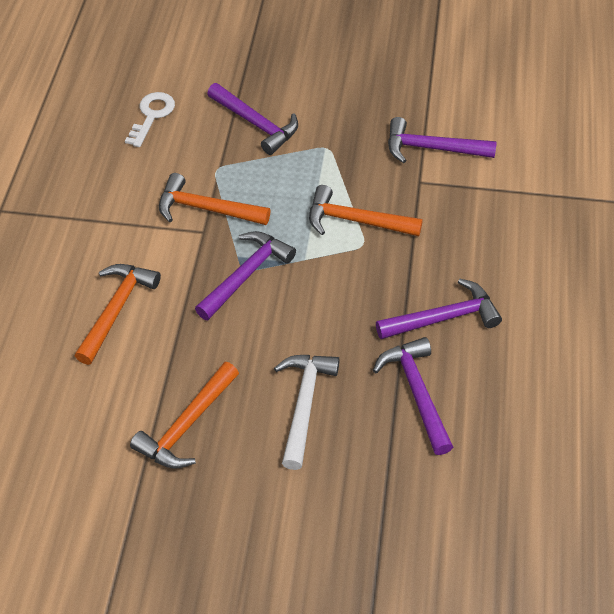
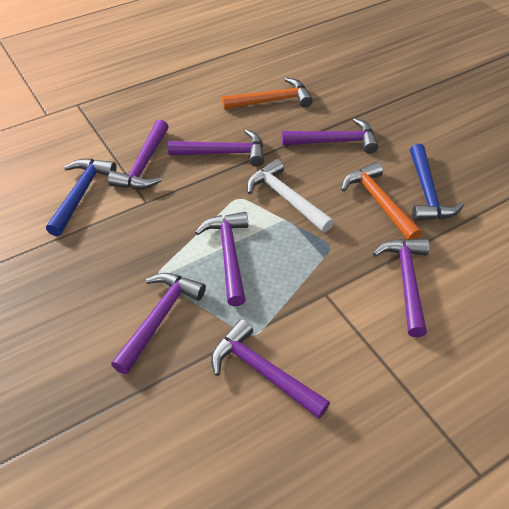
blue hammer: 0 -> 2
orange hammer: 4 -> 2
purple hammer: 5 -> 7
white key: 1 -> 0

